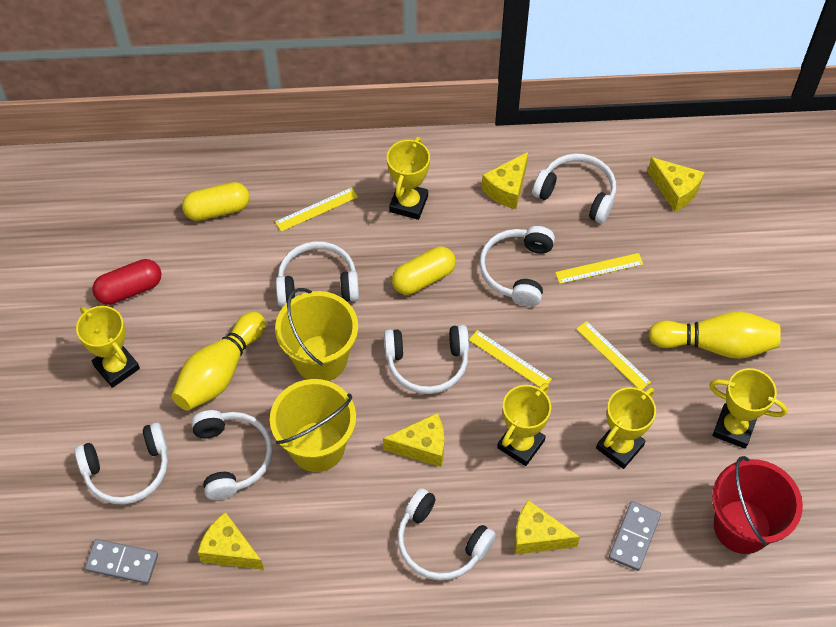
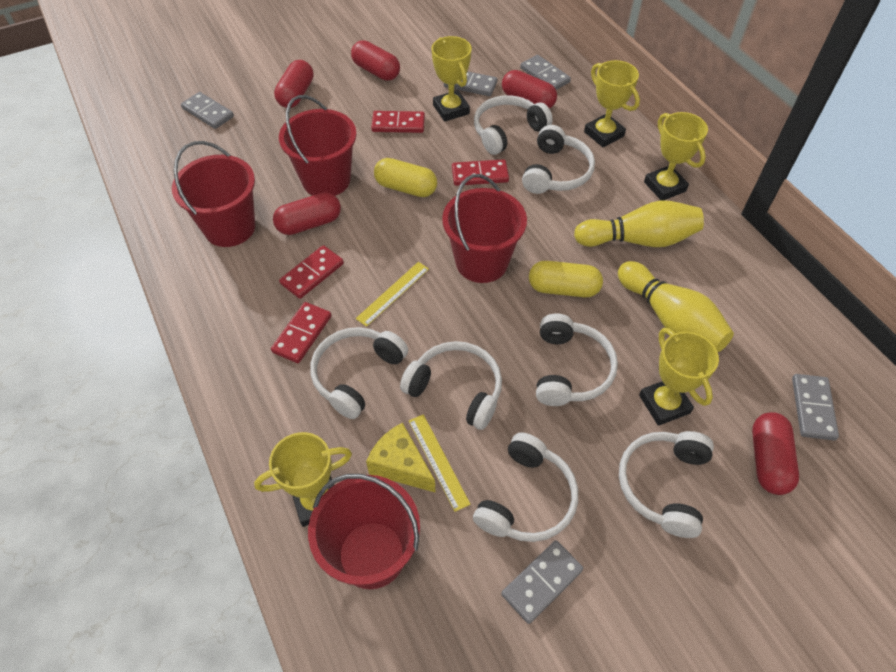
grey domino: 2 -> 5
red bucket: 1 -> 4
red capsule: 1 -> 5
red domino: 0 -> 4
yellow bucket: 2 -> 0
yellow cheese: 5 -> 1
yellow ruler: 4 -> 2

